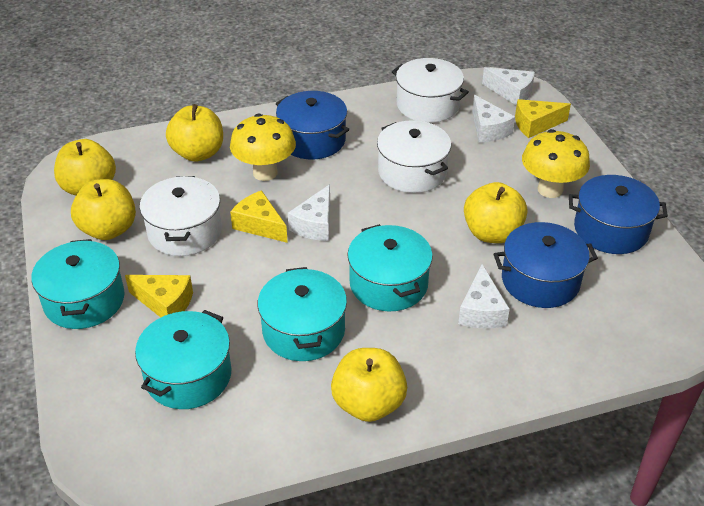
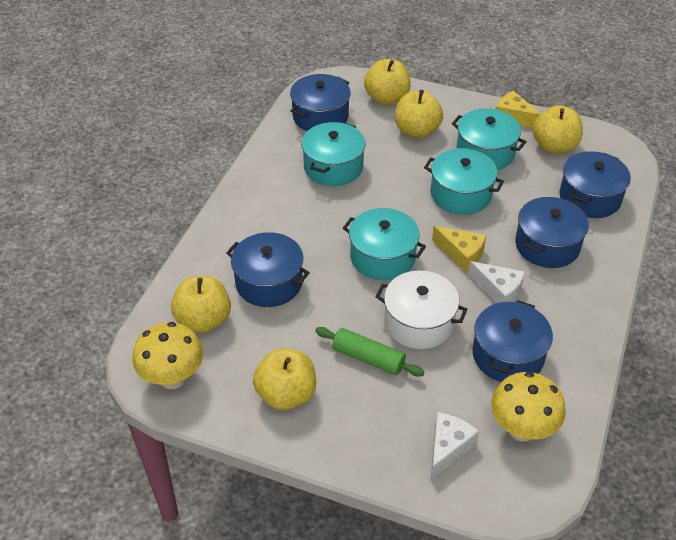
blue pot: 3 -> 5
green rolling pin: 0 -> 1
white cheese: 4 -> 2
white pot: 3 -> 1
yellow cheese: 3 -> 2

